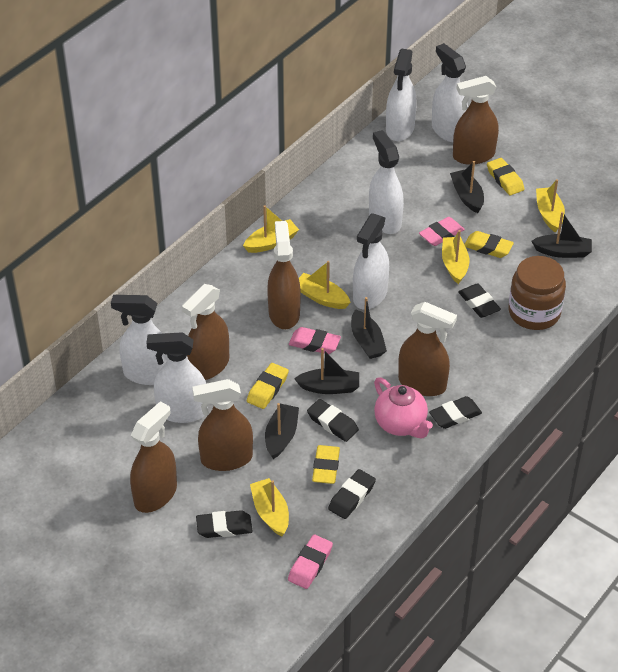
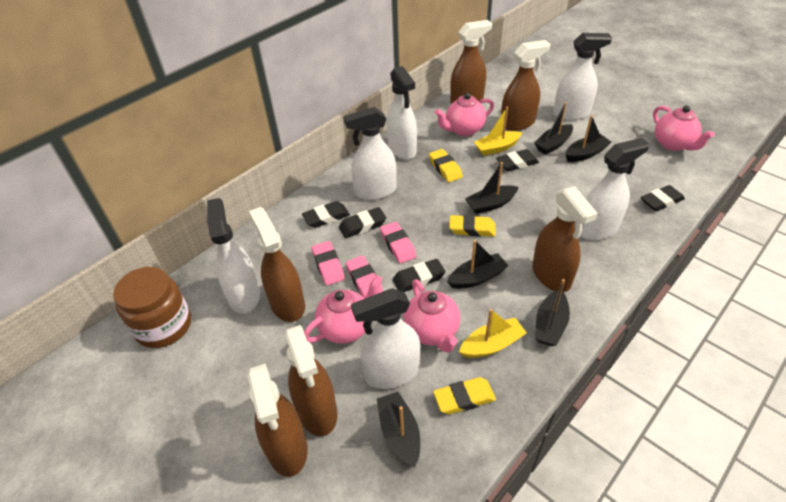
black boat: 5 -> 6
pink teapot: 1 -> 4
yellow boat: 5 -> 2
yellow eraser: 4 -> 3

